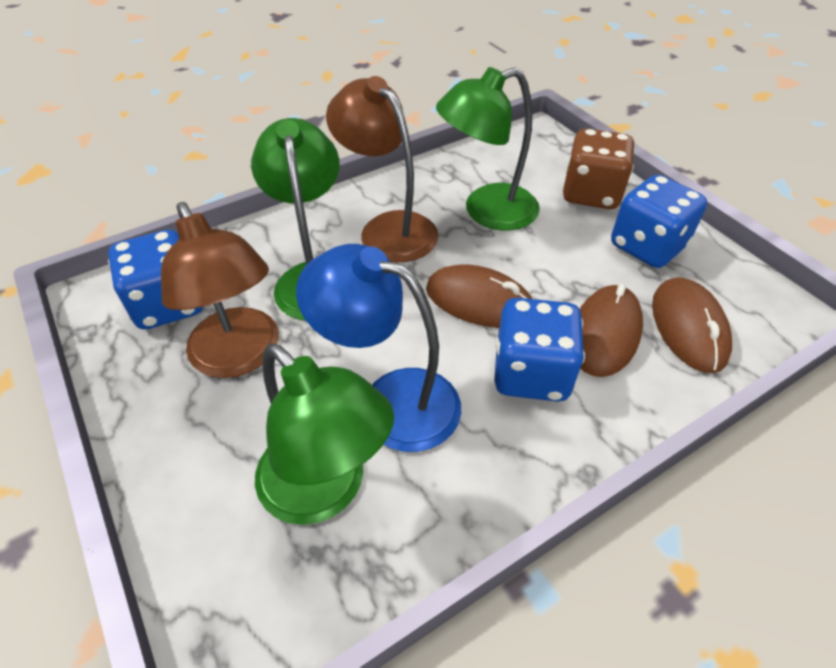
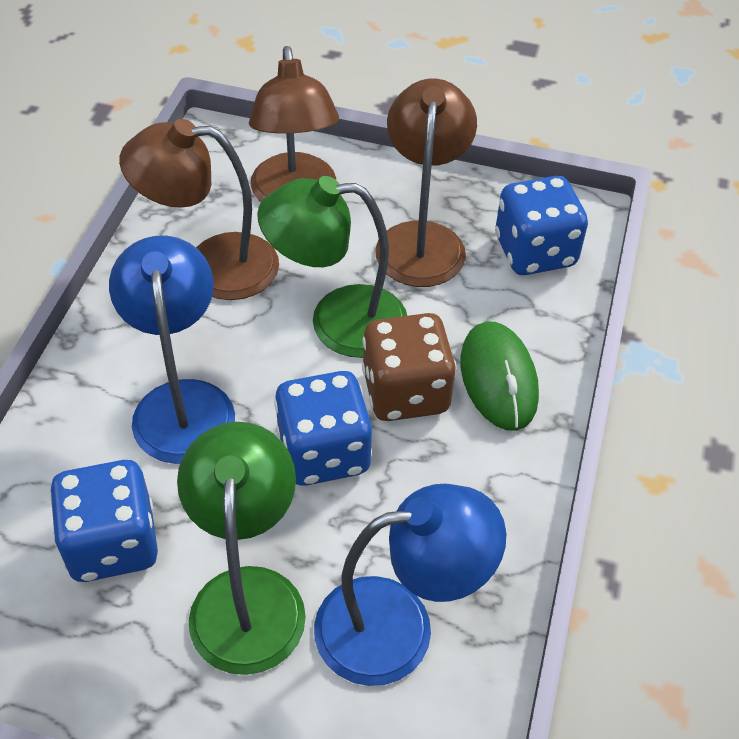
blue lamp: 1 -> 2
brown lamp: 2 -> 3
brown mouse: 3 -> 0
green lamp: 3 -> 2
green mouse: 0 -> 1

